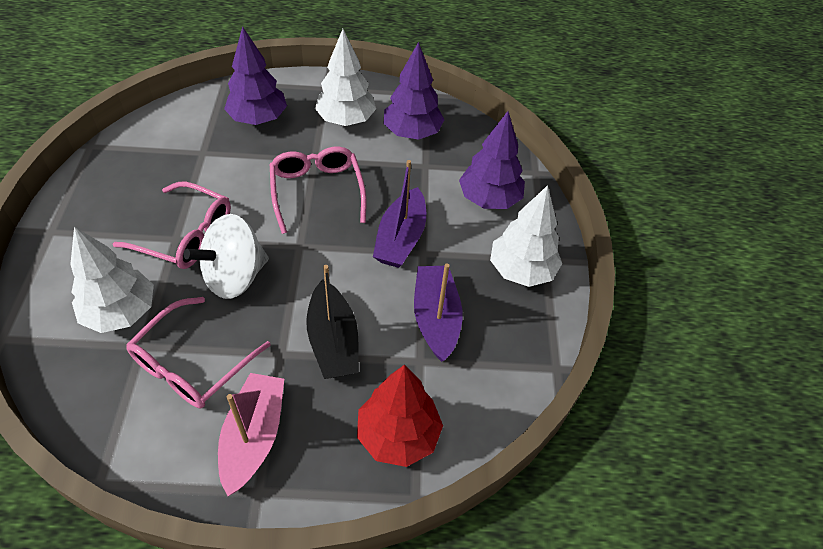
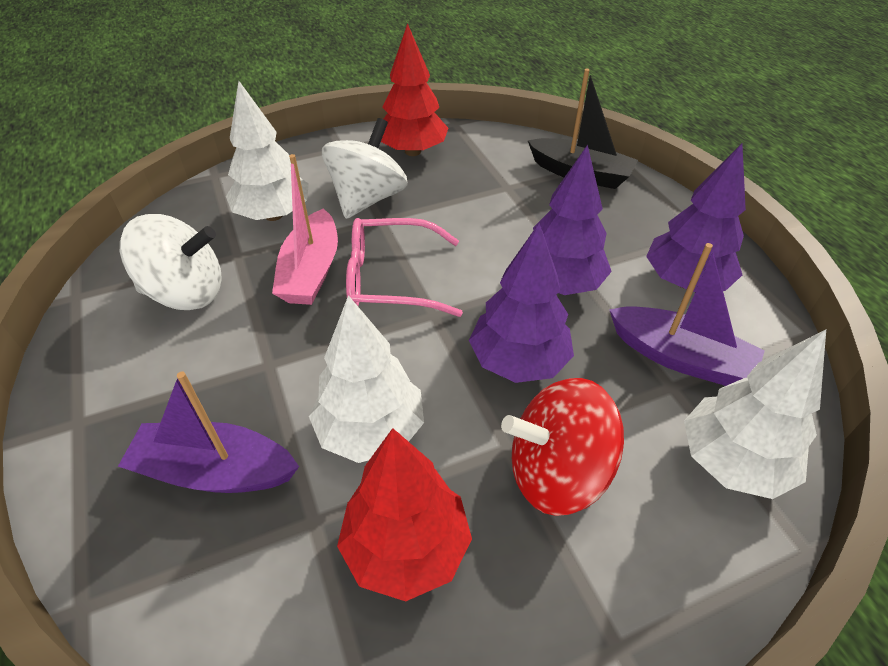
pink glasses: 3 -> 1
red spinning top: 0 -> 1
red tree: 1 -> 2
white spinning top: 1 -> 2

